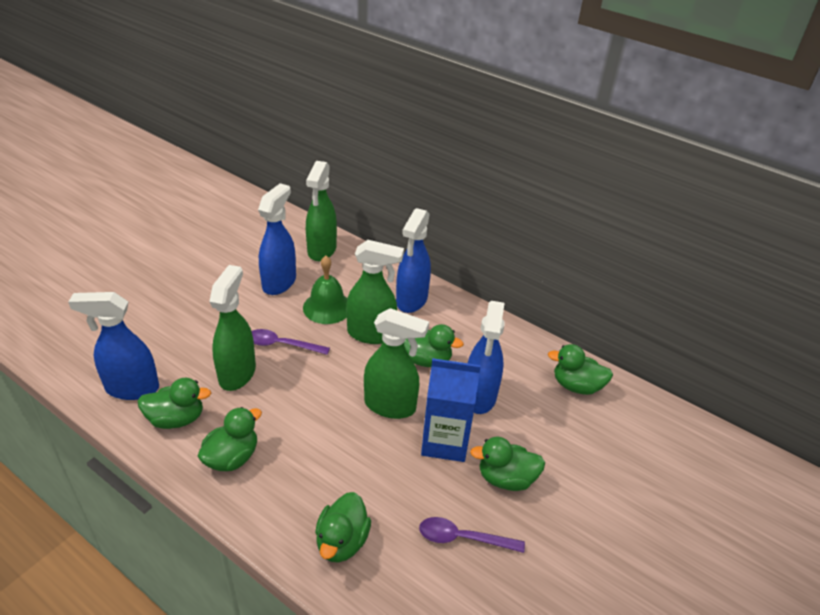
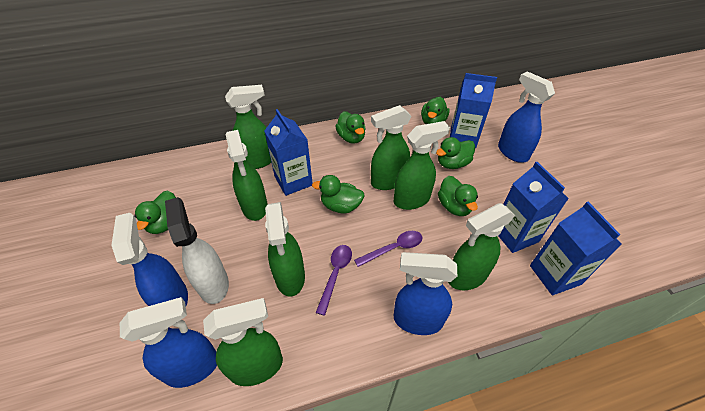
blue carton: 1 -> 4
green bell: 1 -> 0
green spray bottle: 4 -> 7
white spray bottle: 0 -> 1

